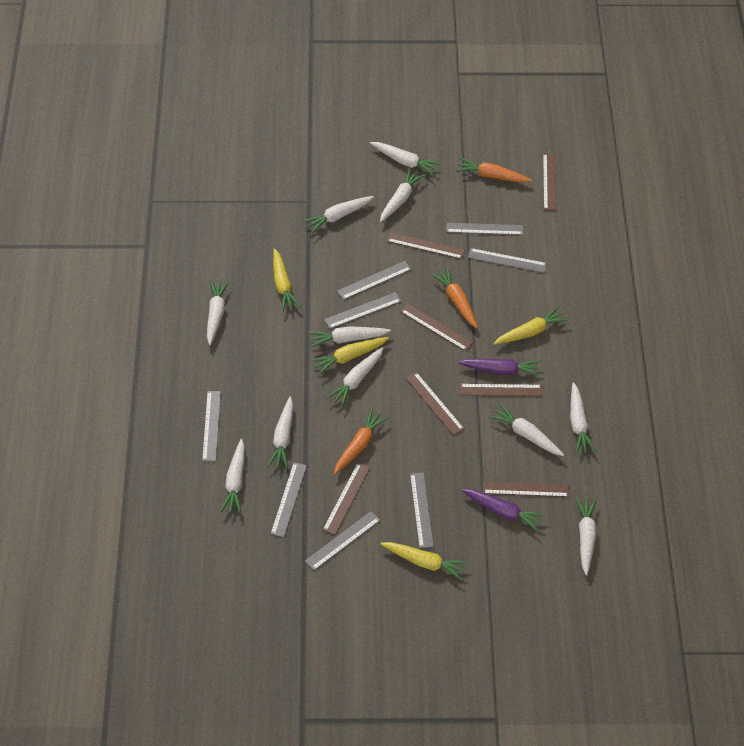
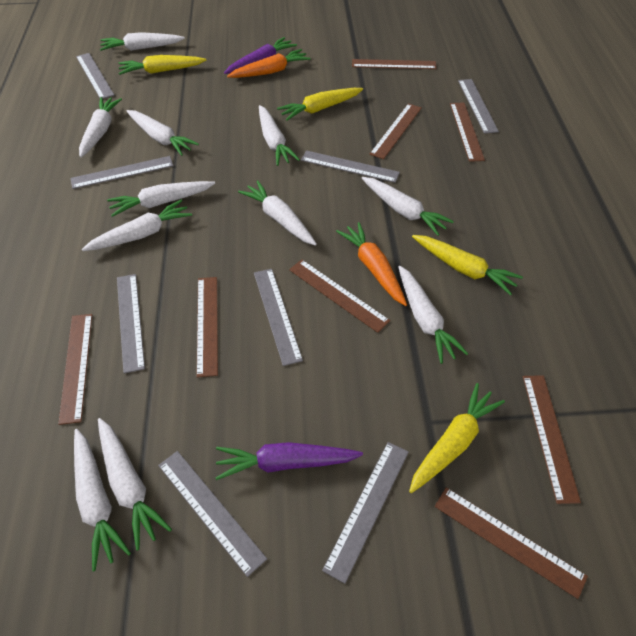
brown ruler: 7 -> 8
orange carrot: 3 -> 2

